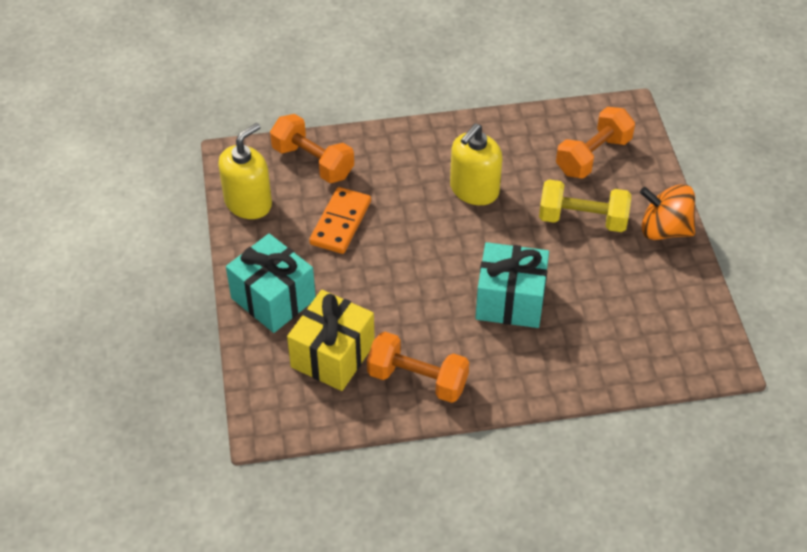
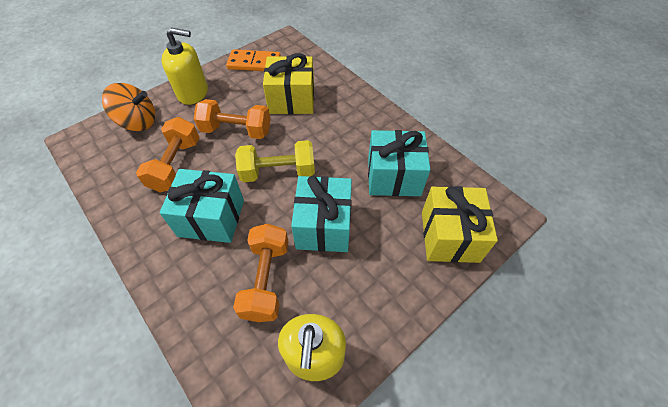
turquoise gift: 2 -> 3
yellow gift: 1 -> 2

